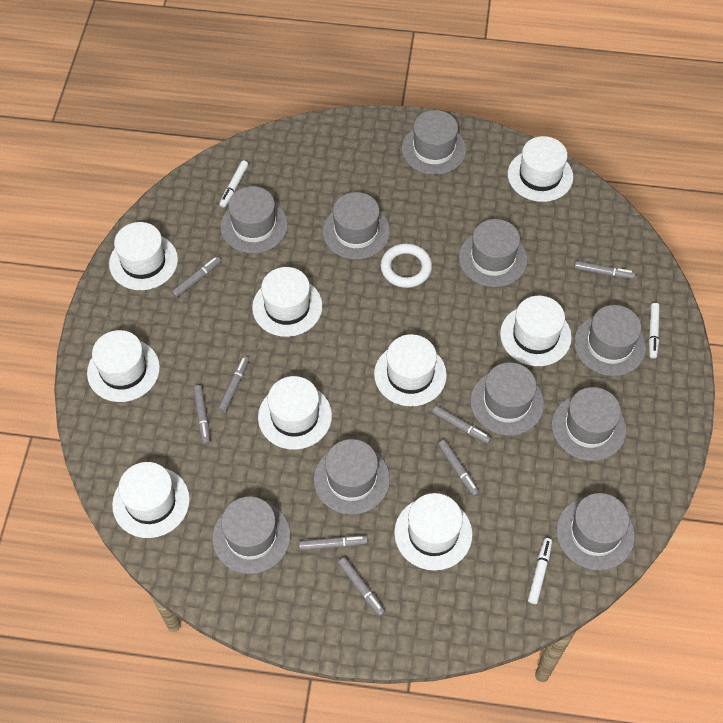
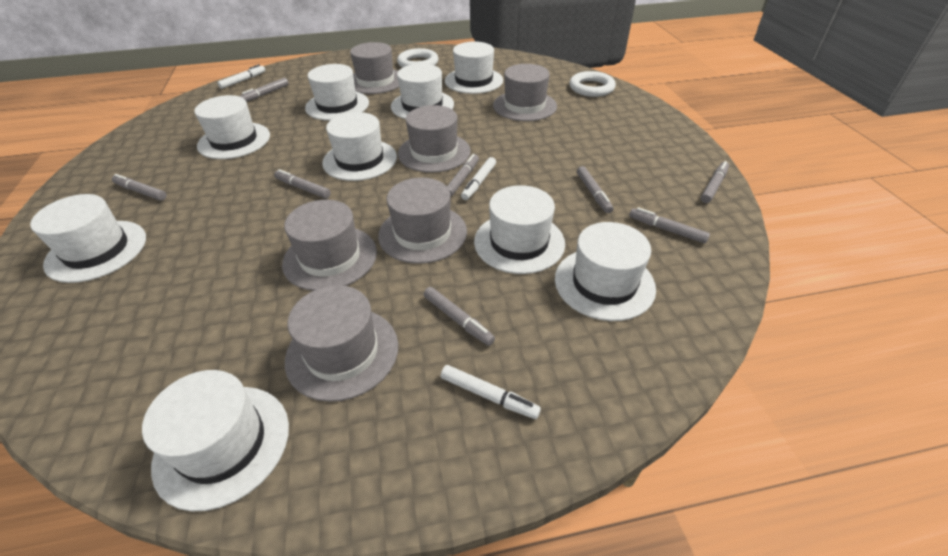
grey hat: 10 -> 6
white ring: 1 -> 2

